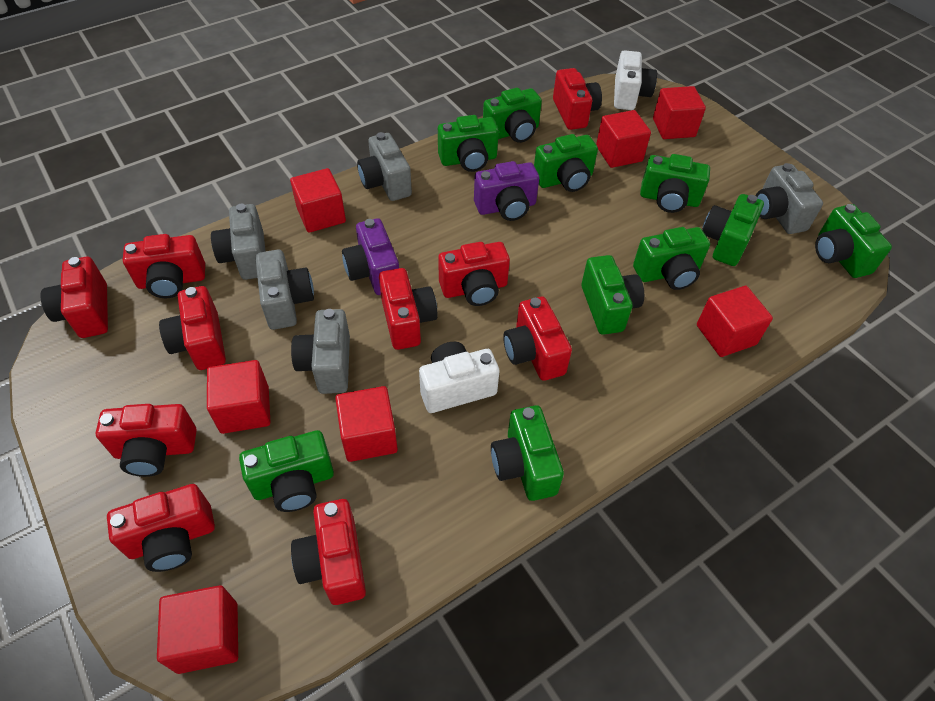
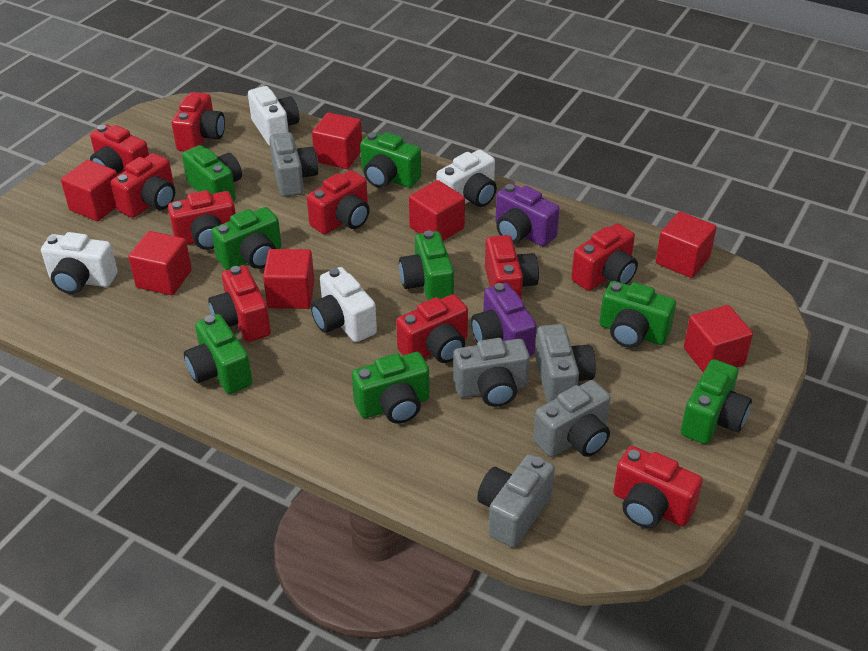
green camera: 10 -> 8
white camera: 2 -> 4

